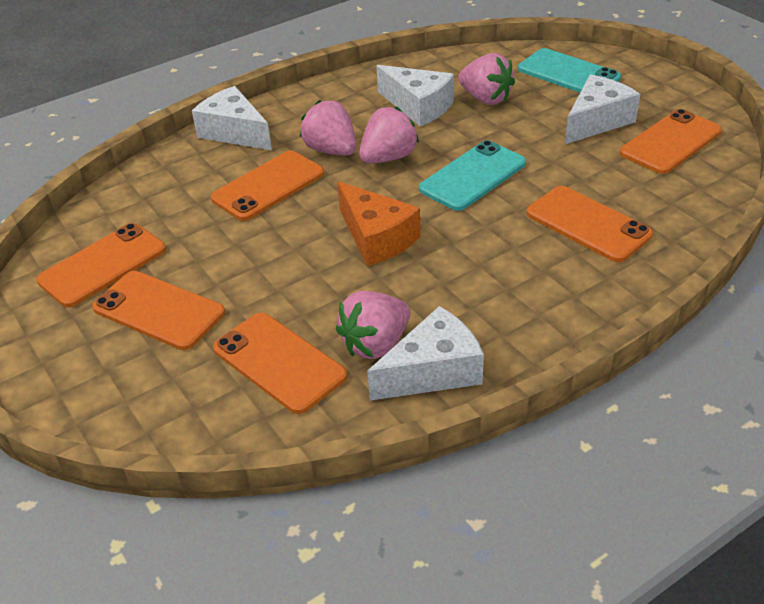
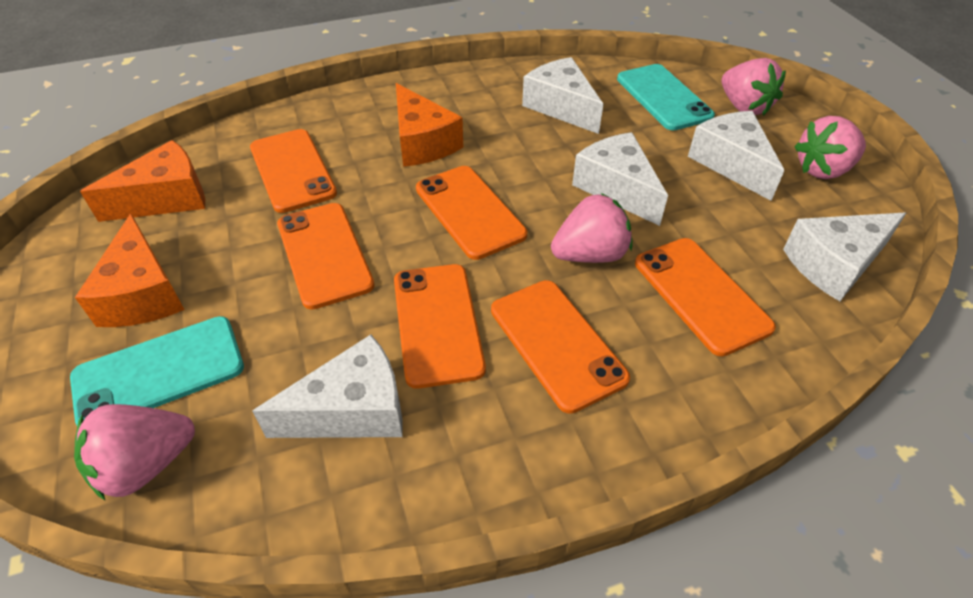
orange cheese: 1 -> 3
white cheese: 4 -> 5

